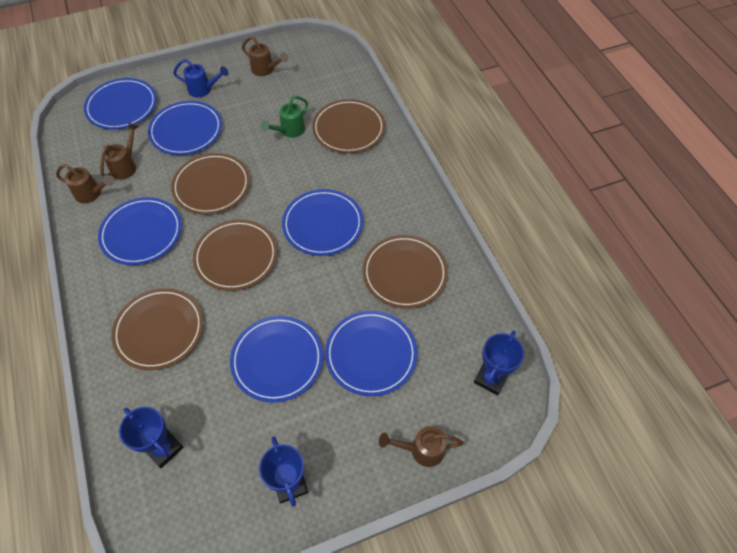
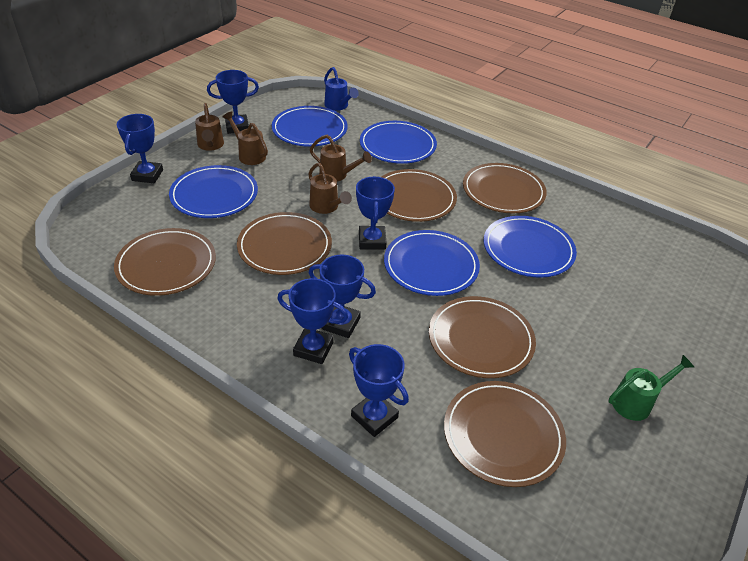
blue plate: 6 -> 5
blue trophy: 3 -> 6
brown plate: 5 -> 6

